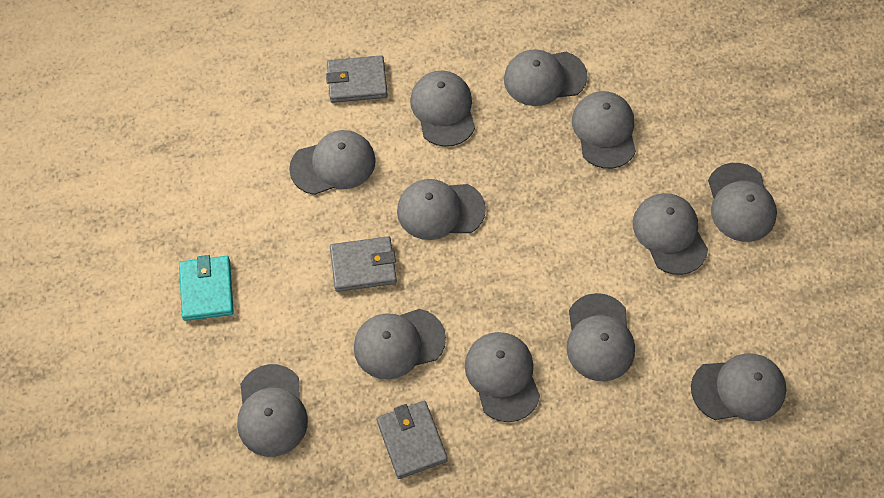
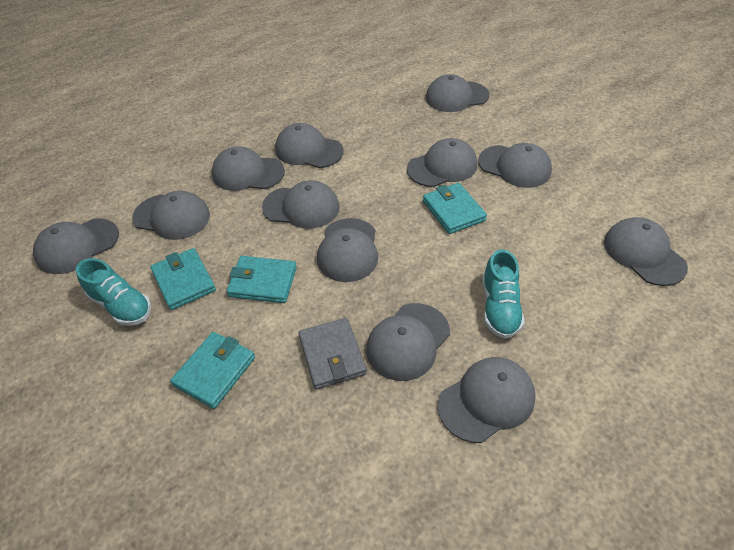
grey wallet: 3 -> 1
turquoise shoe: 0 -> 2
turquoise wallet: 1 -> 4

